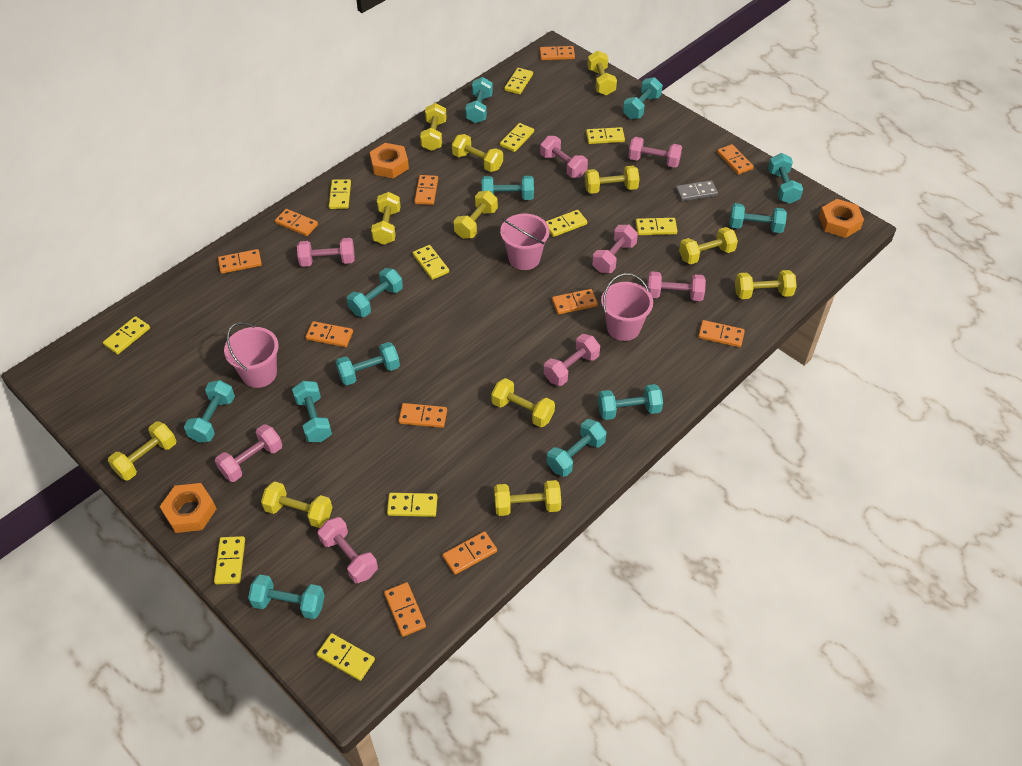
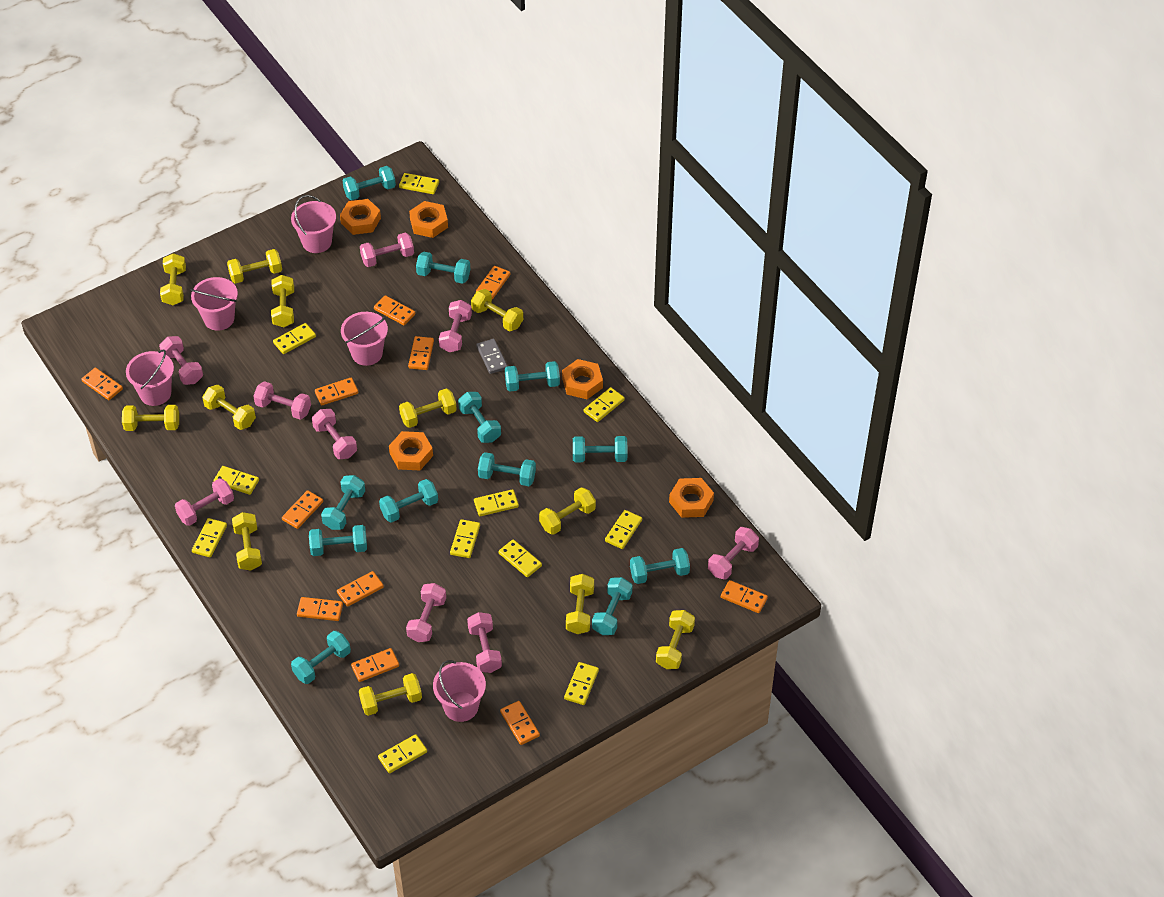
orange nut: 3 -> 5
pink bucket: 3 -> 5
pink dumbbell: 8 -> 9

